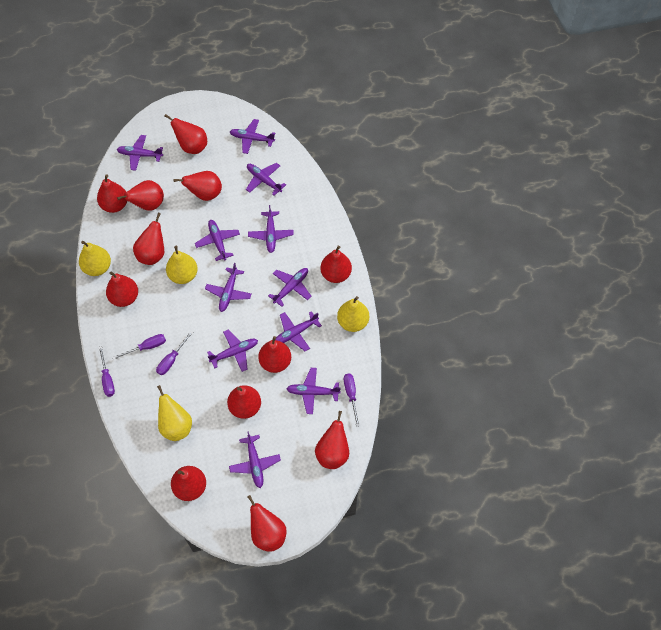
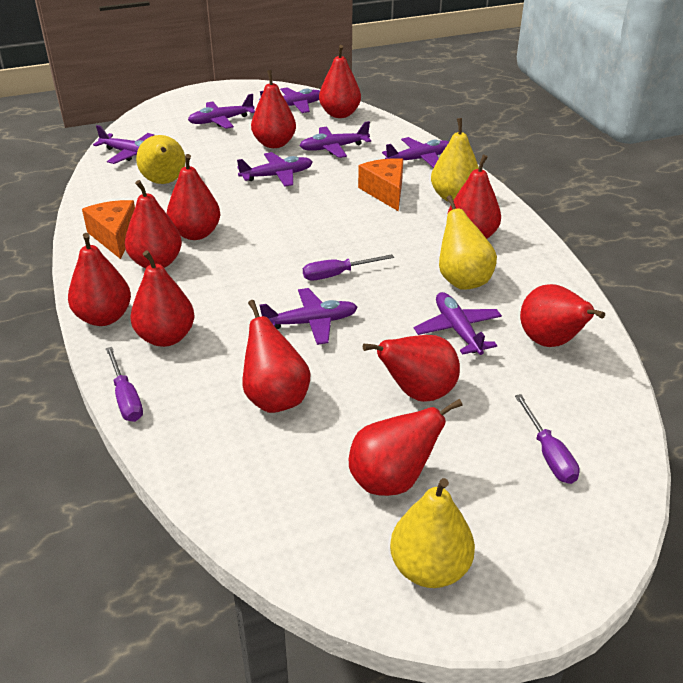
orange cheese: 0 -> 2
purple plane: 11 -> 8
purple screwdriver: 4 -> 3
red pear: 12 -> 11

